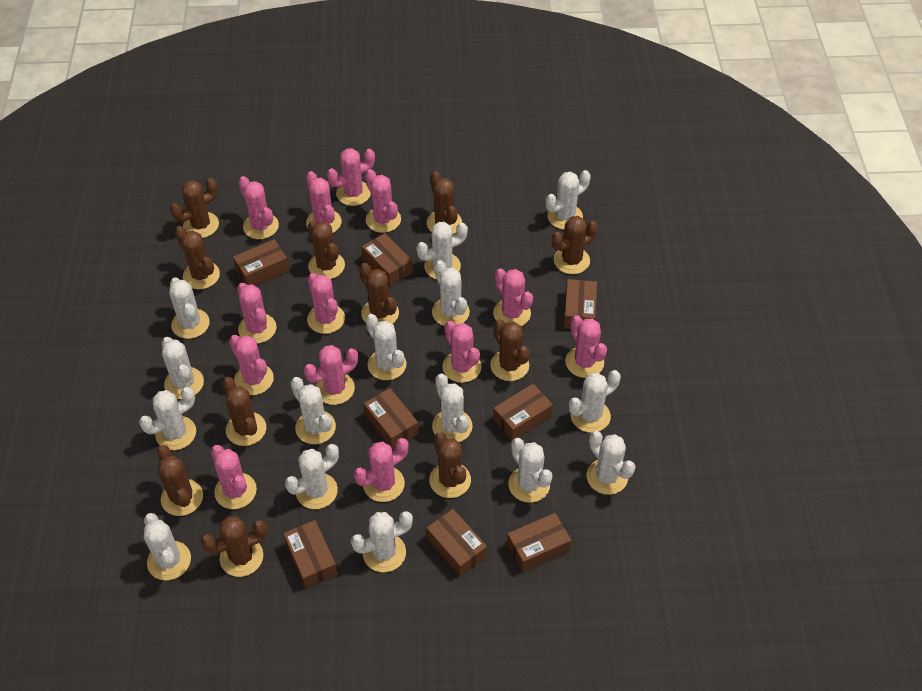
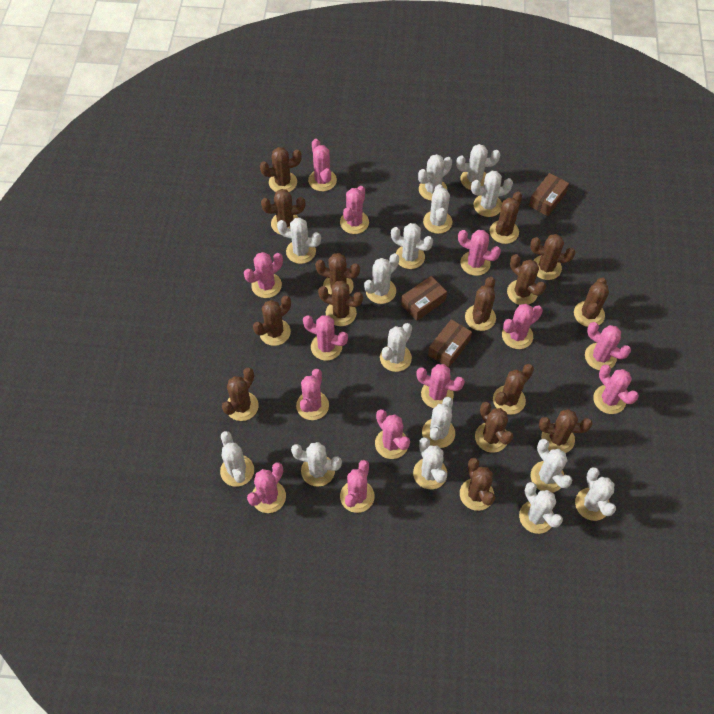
brown box: 8 -> 3
brown cactus: 11 -> 15

